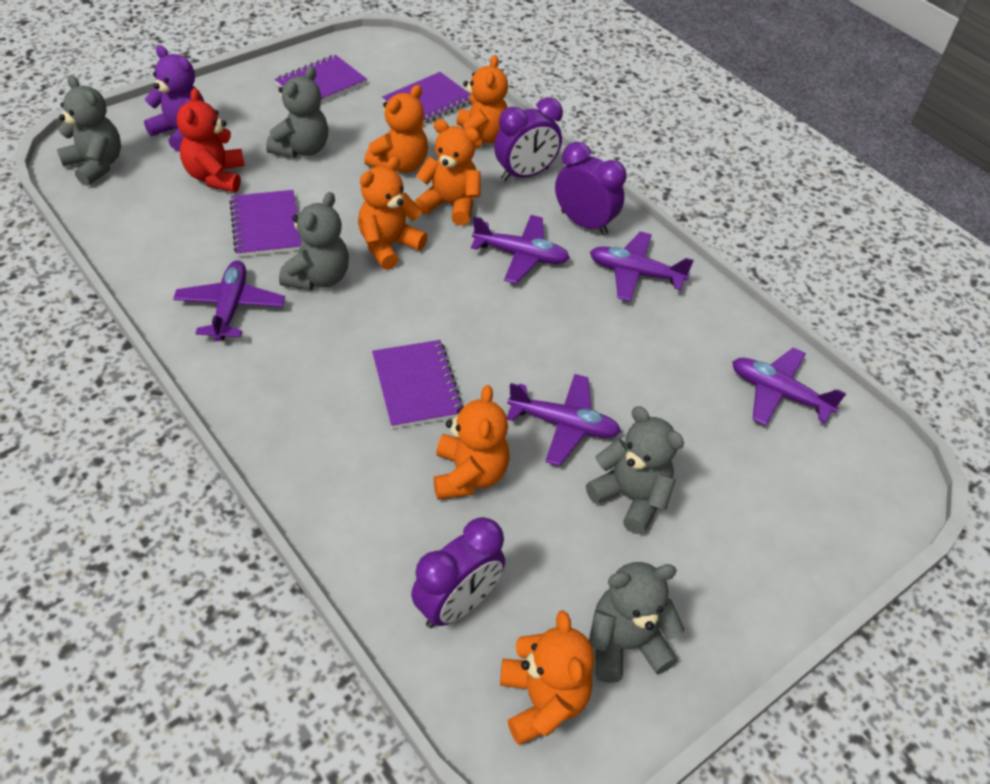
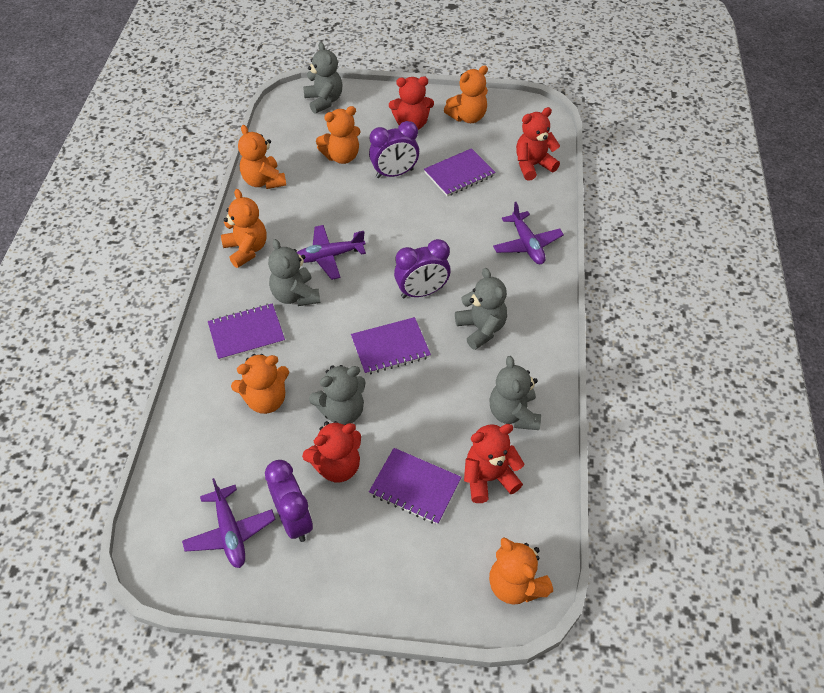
purple plane: 5 -> 3
purple teddy bear: 1 -> 0
red teddy bear: 1 -> 4

